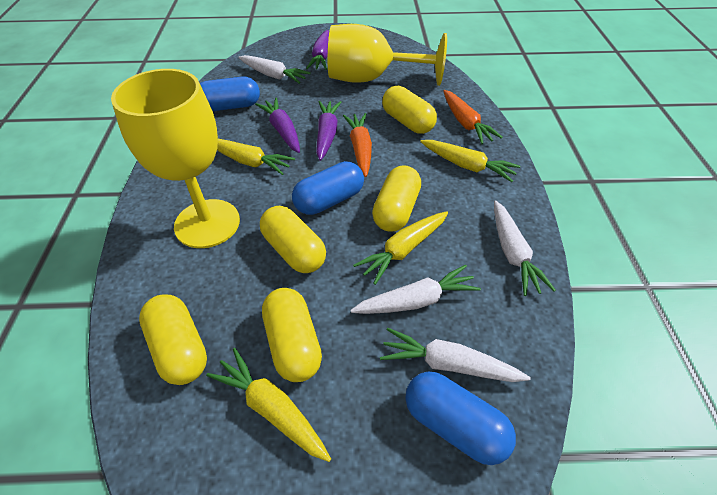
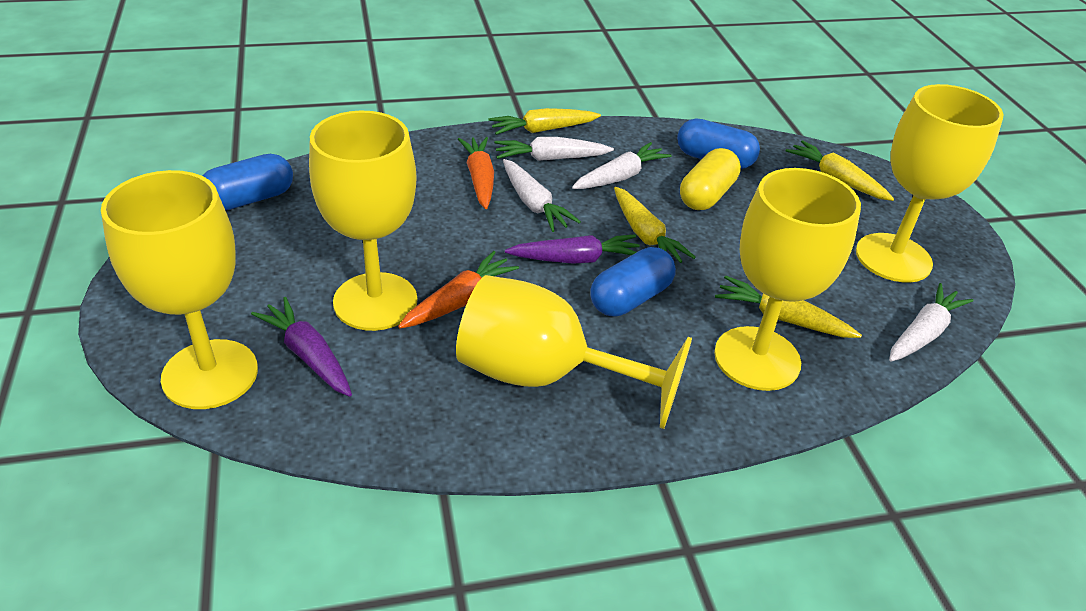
purple carrot: 3 -> 2
yellow capsule: 5 -> 1
yellow goblet: 2 -> 5

